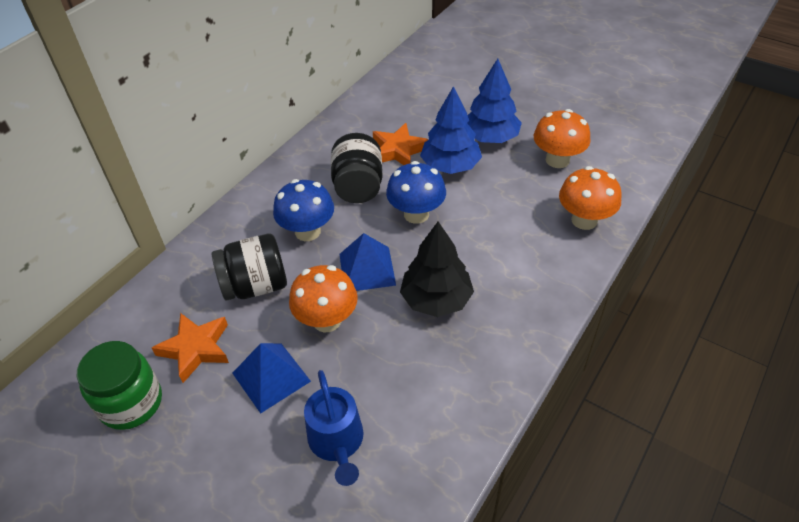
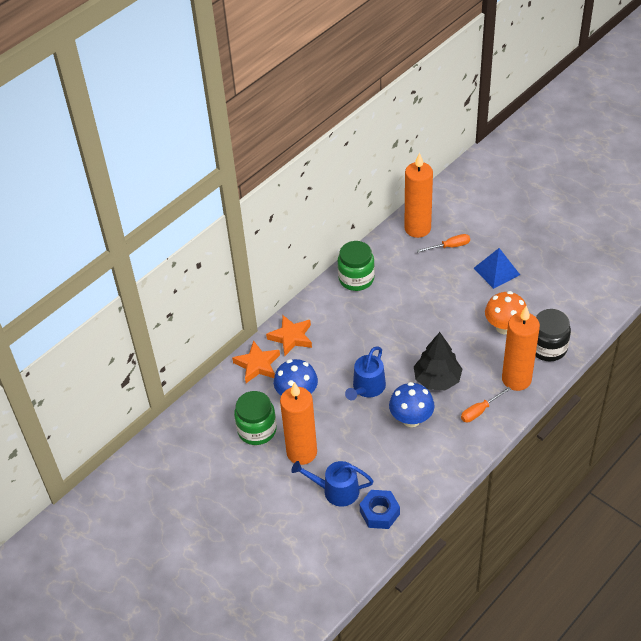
black jar: 2 -> 1
blue nut: 0 -> 1
blue pyramid: 2 -> 1
blue tree: 2 -> 0
blue watering can: 1 -> 2
green jar: 1 -> 2
orange candle: 0 -> 3
orange mushroom: 3 -> 1
orange screwdriver: 0 -> 2

